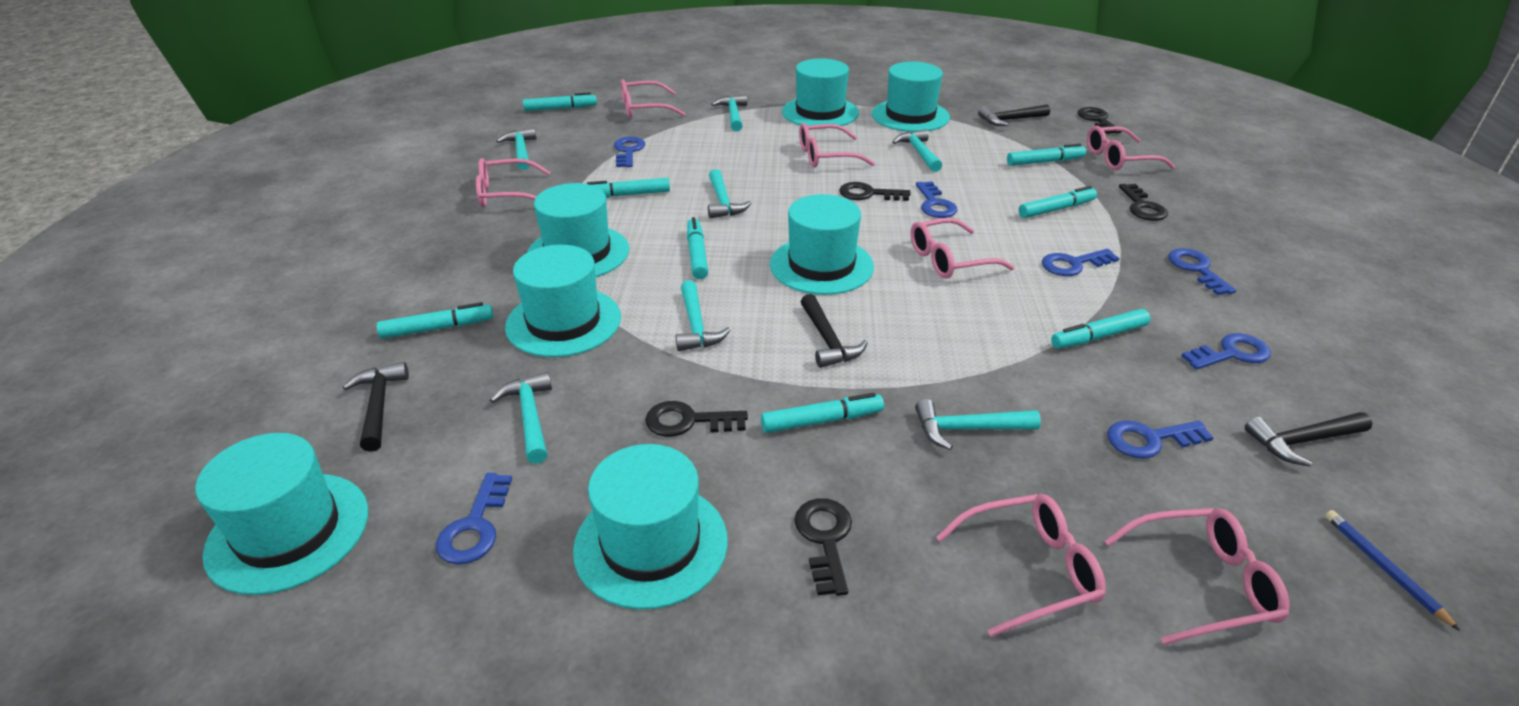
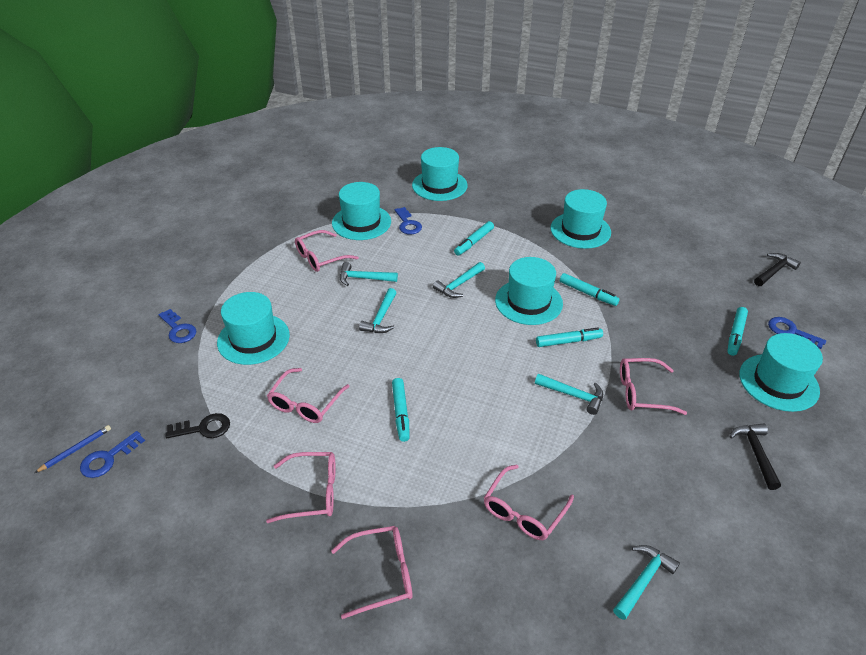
black hammer: 4 -> 2
black key: 5 -> 1
blue key: 7 -> 4
pink glasses: 7 -> 6
turquoise hammer: 7 -> 5
turquoise hat: 7 -> 6
turquoise marker: 8 -> 5

